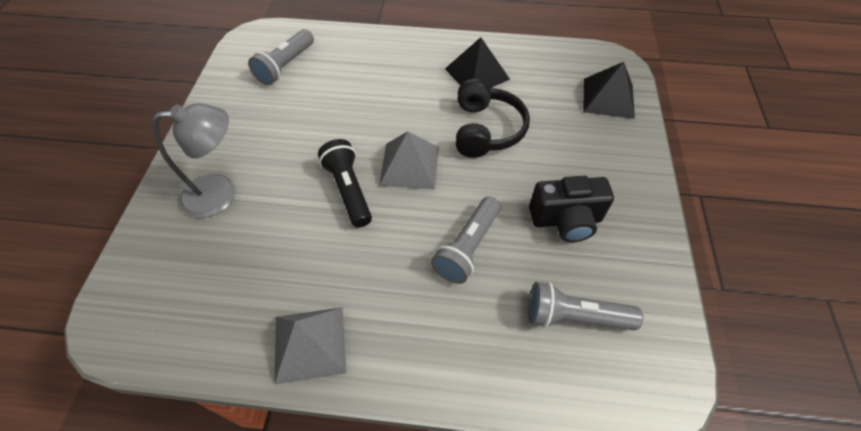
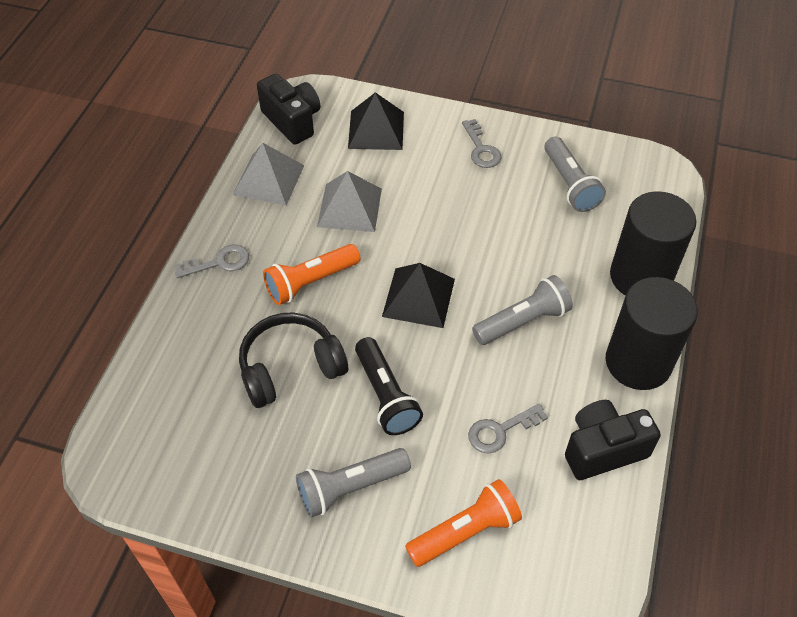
black camera: 1 -> 2
black cylinder: 0 -> 2
grey key: 0 -> 3
grey lamp: 1 -> 0
orange flashlight: 0 -> 2

